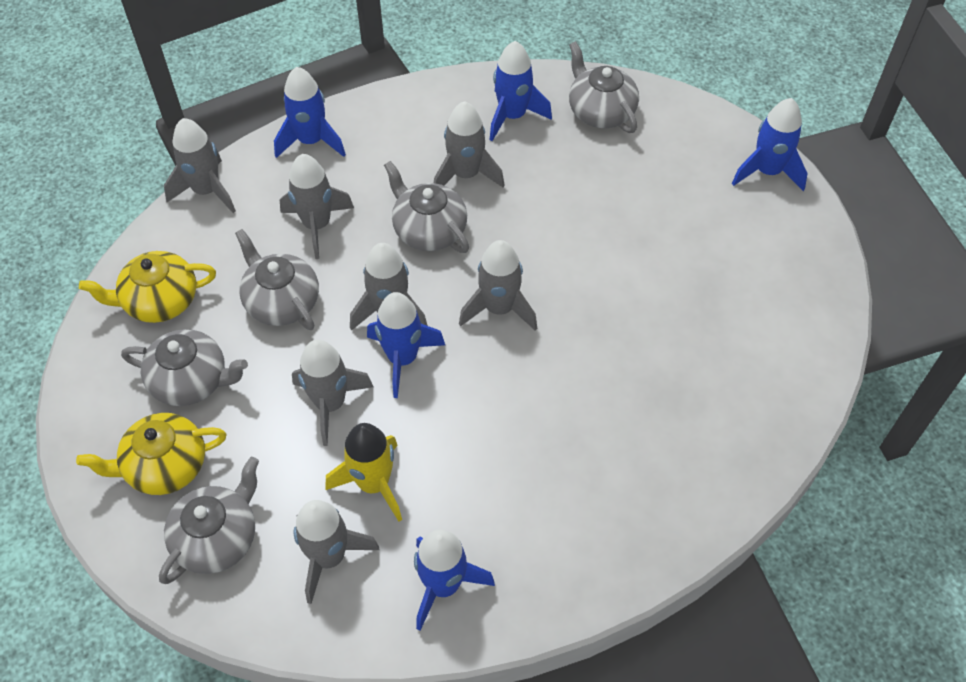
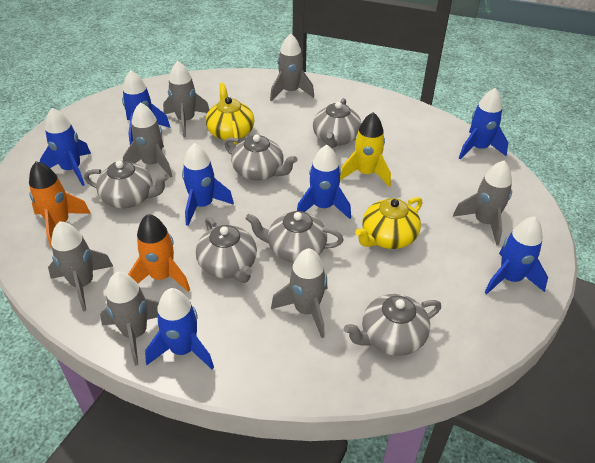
blue rocket: 5 -> 7
grey teapot: 5 -> 6
orange rocket: 0 -> 2

